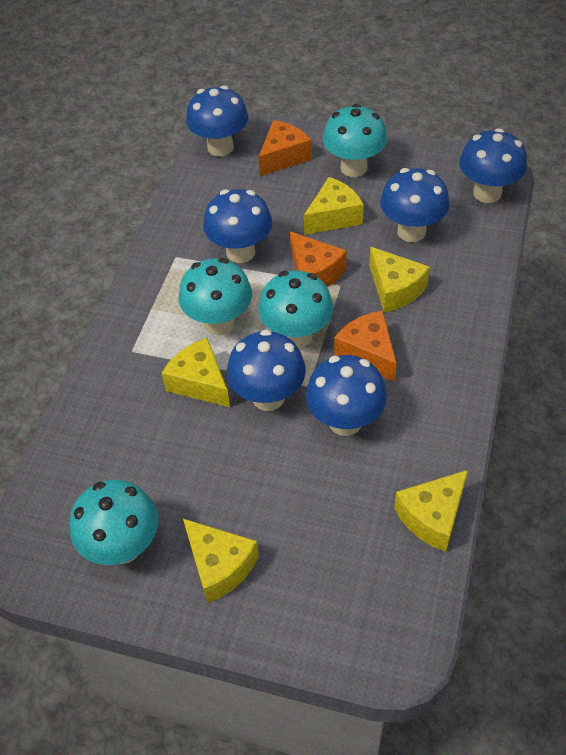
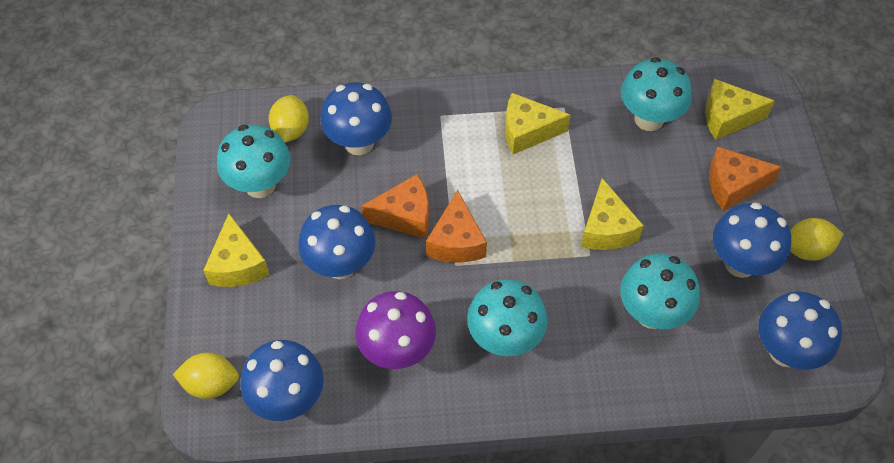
blue mushroom: 6 -> 5
purple mushroom: 0 -> 1
yellow cheese: 5 -> 4
yellow lemon: 0 -> 3

